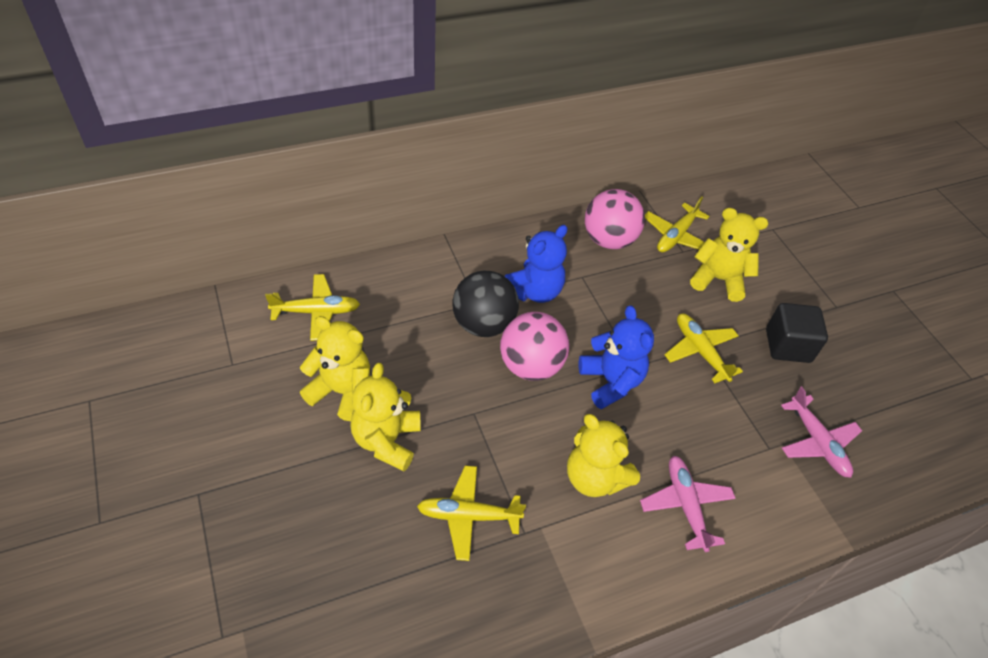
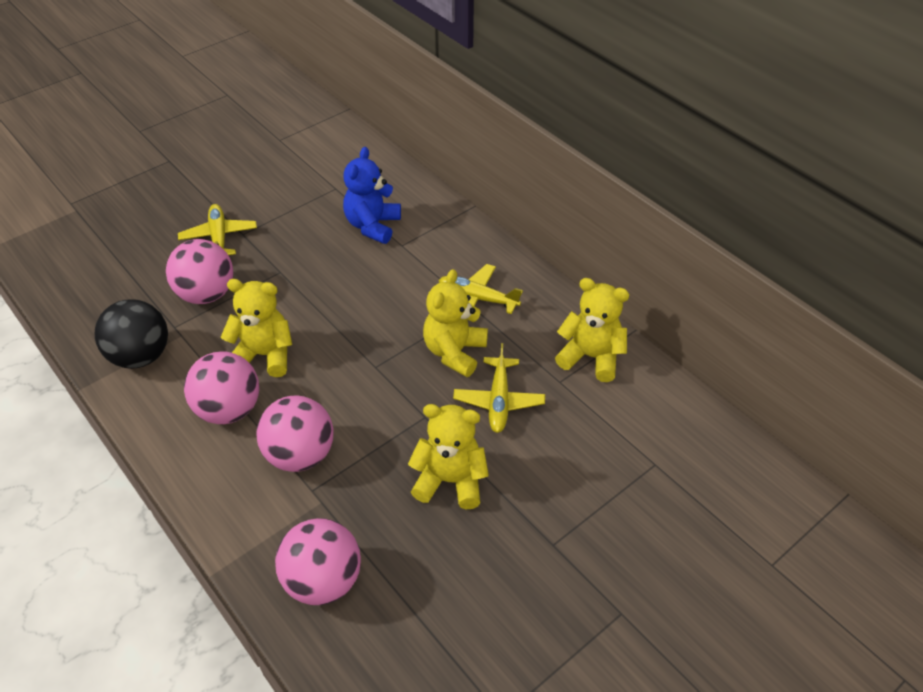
black cube: 1 -> 0
blue teddy bear: 2 -> 1
pink ball: 2 -> 4
pink plane: 2 -> 0
yellow plane: 4 -> 3

